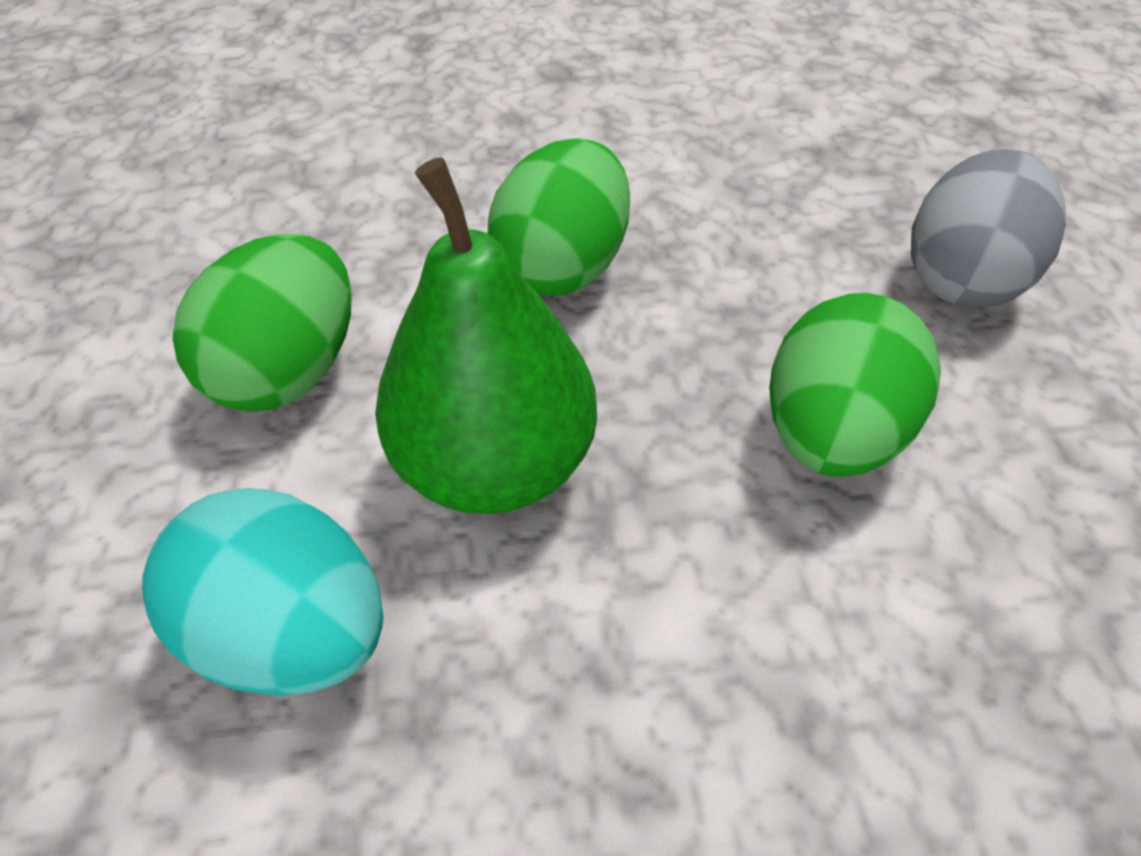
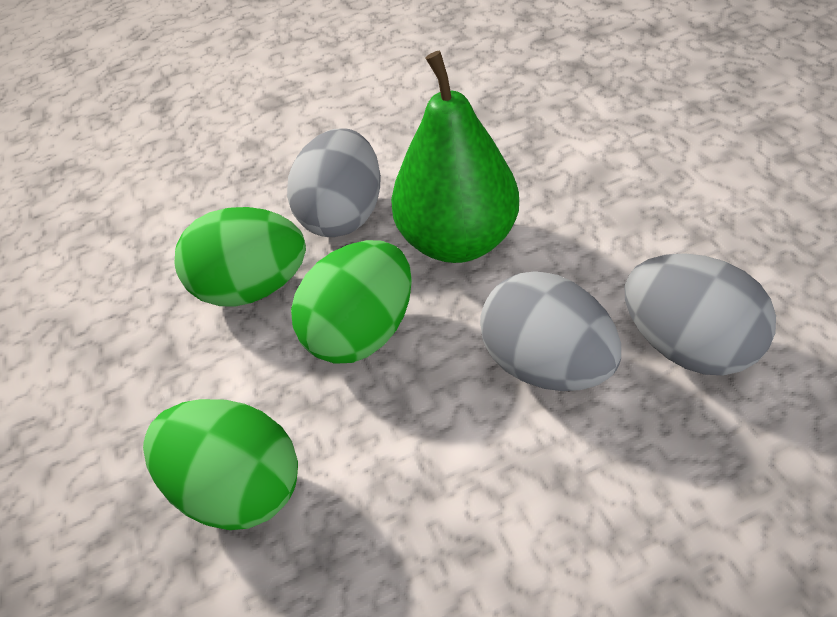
grey egg: 1 -> 3
turquoise egg: 1 -> 0

